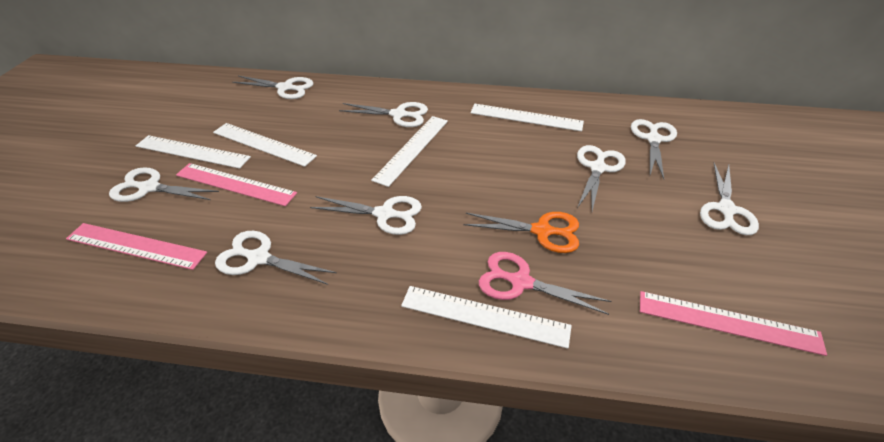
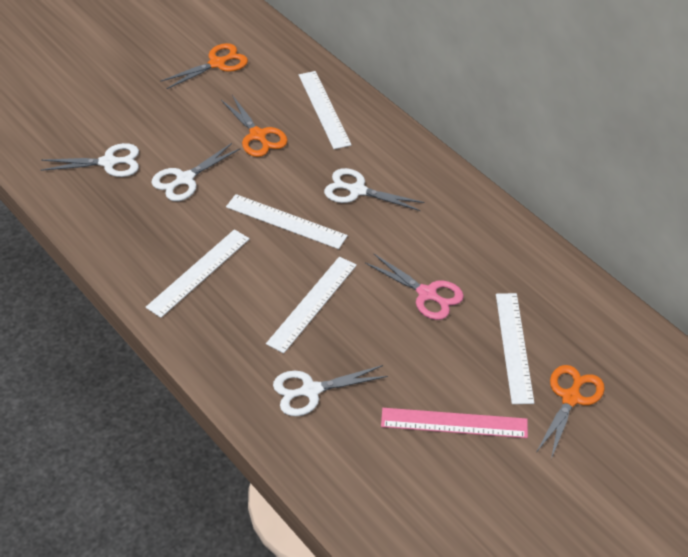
orange scissors: 1 -> 3
pink ruler: 3 -> 1
white scissors: 8 -> 4

